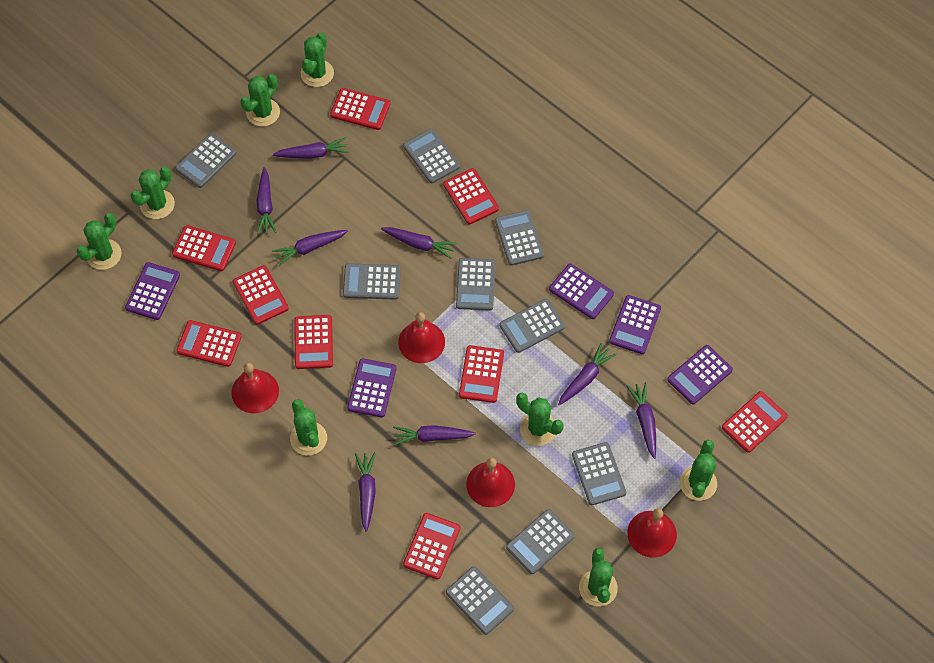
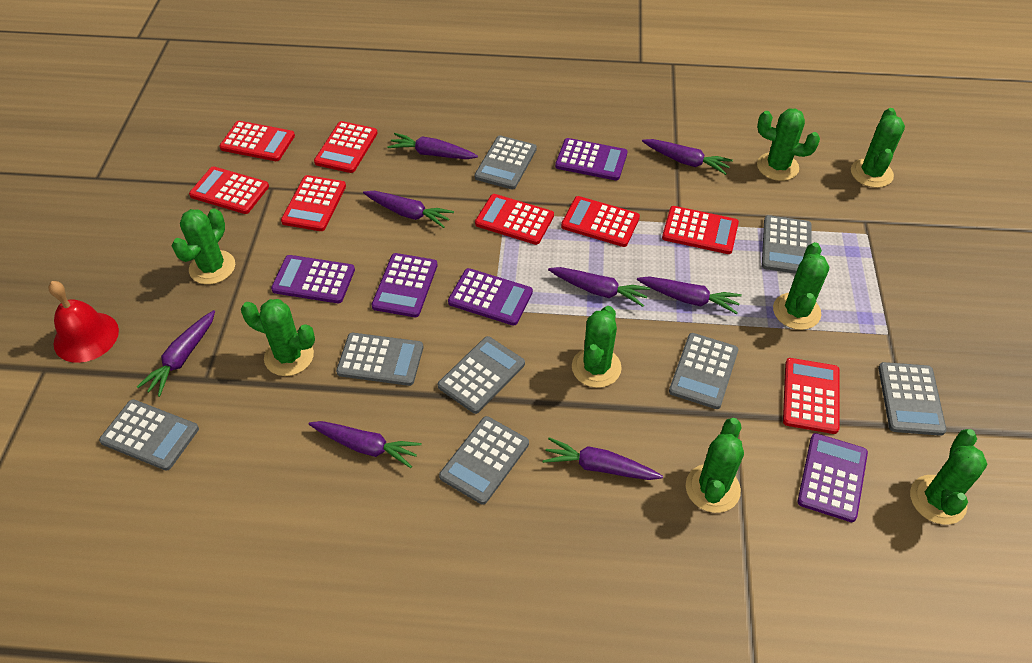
grey calculator: 9 -> 8
red bell: 4 -> 1
red calculator: 9 -> 8

